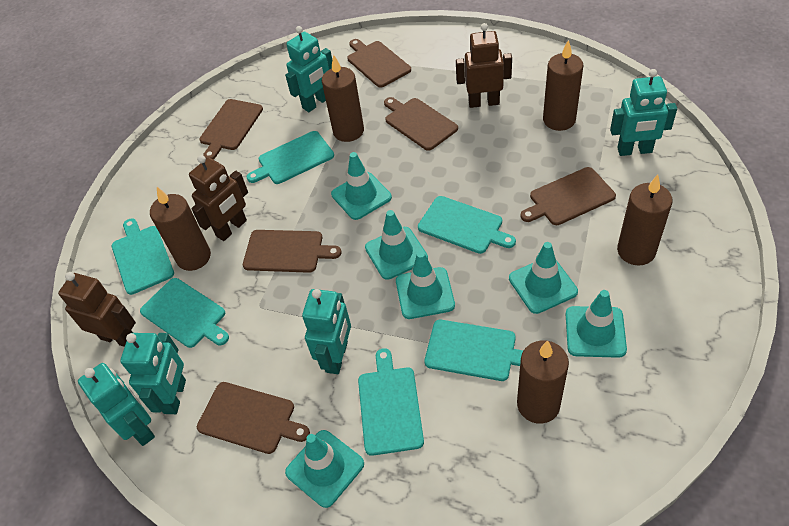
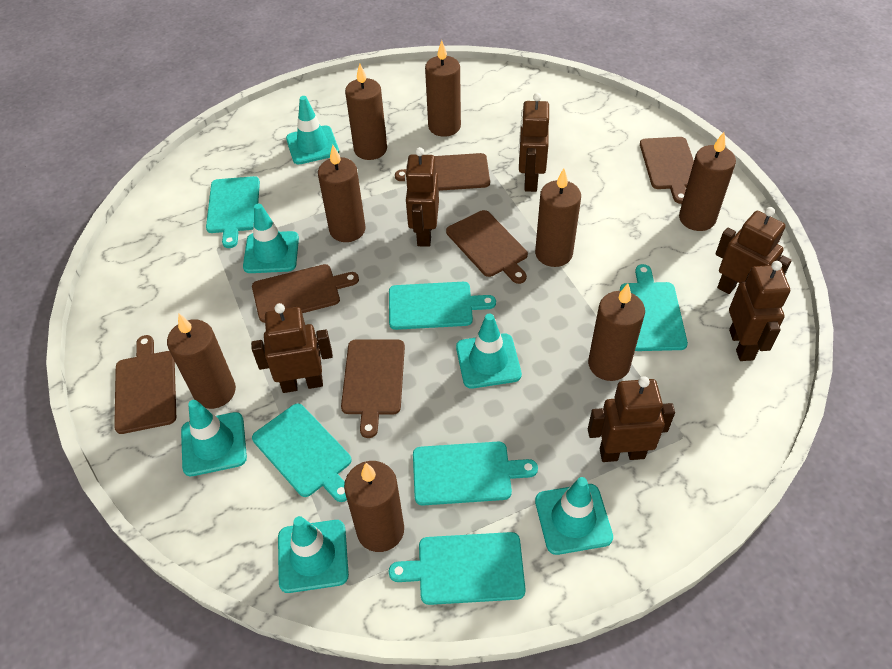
brown candle: 5 -> 8
brown robot: 3 -> 6
turquoise robot: 5 -> 0

